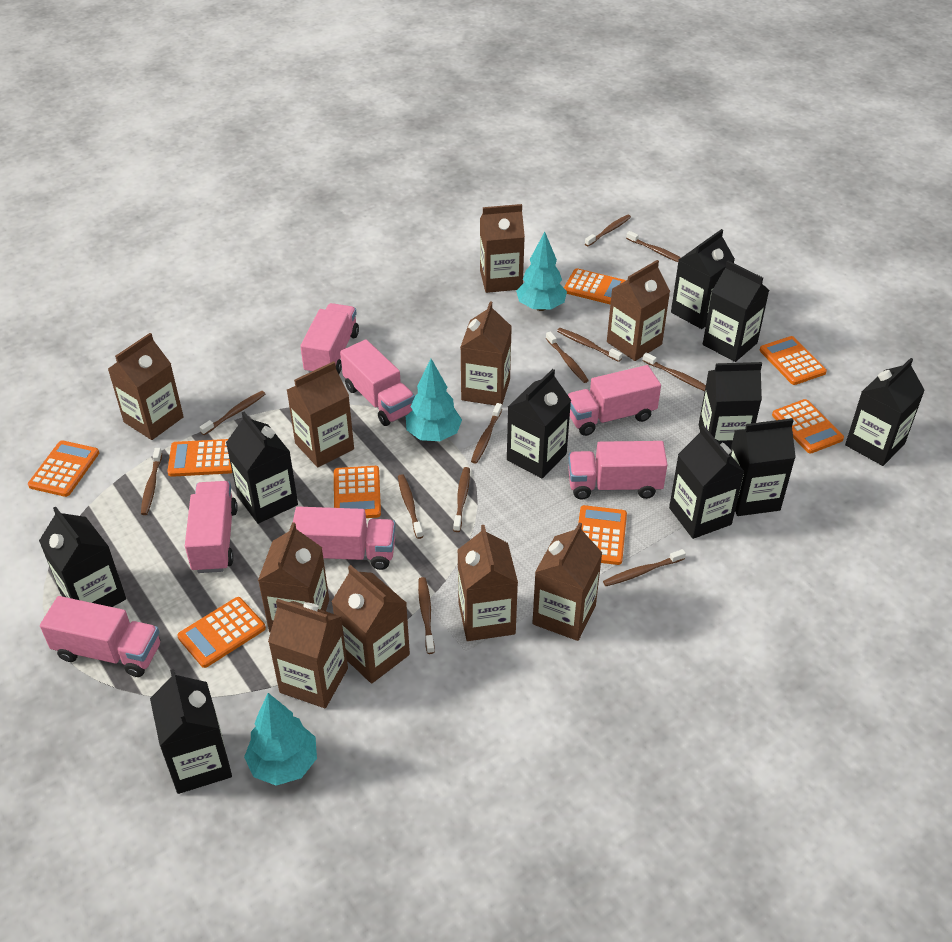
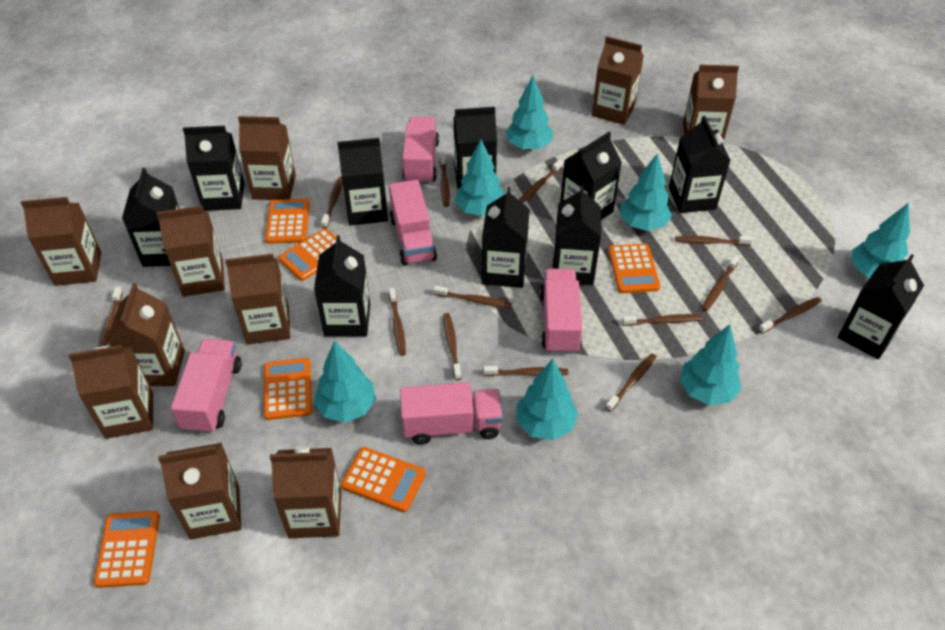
brown toothbrush: 12 -> 13
orange calculator: 8 -> 6
pink truck: 7 -> 5
turquoise tree: 3 -> 7

